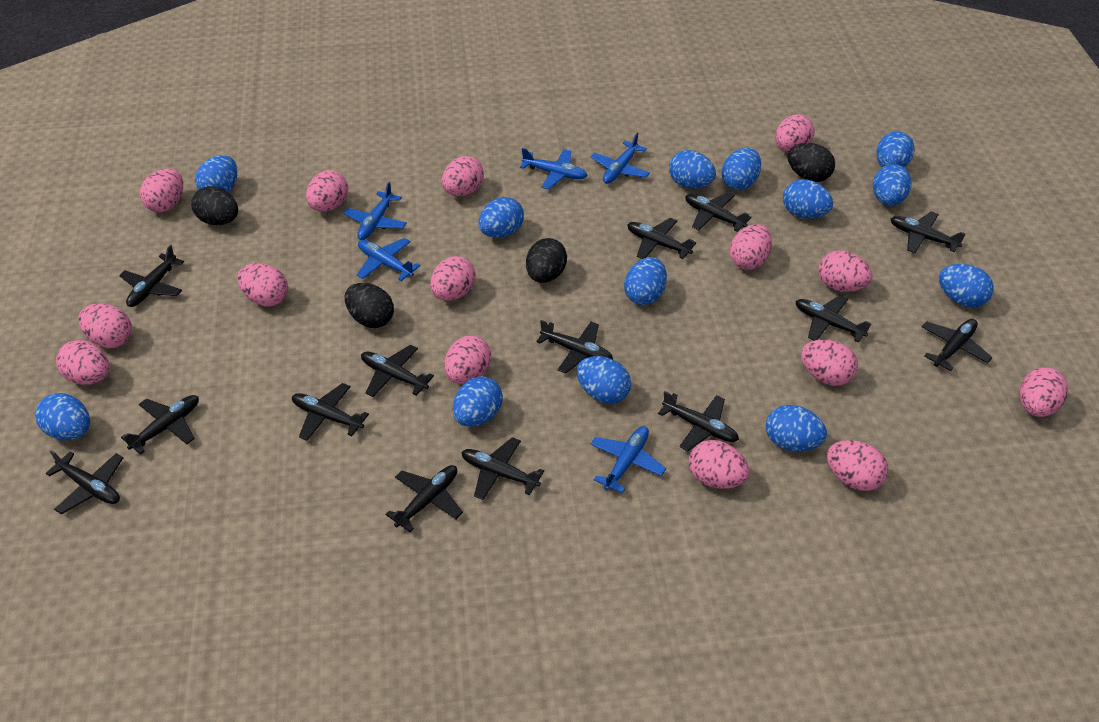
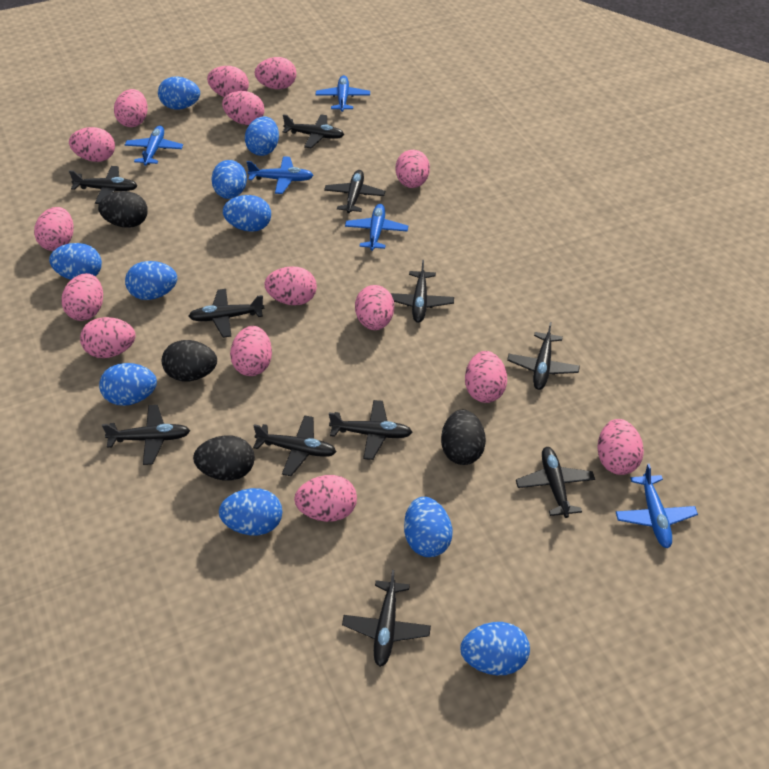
black plane: 14 -> 11
blue egg: 13 -> 10

